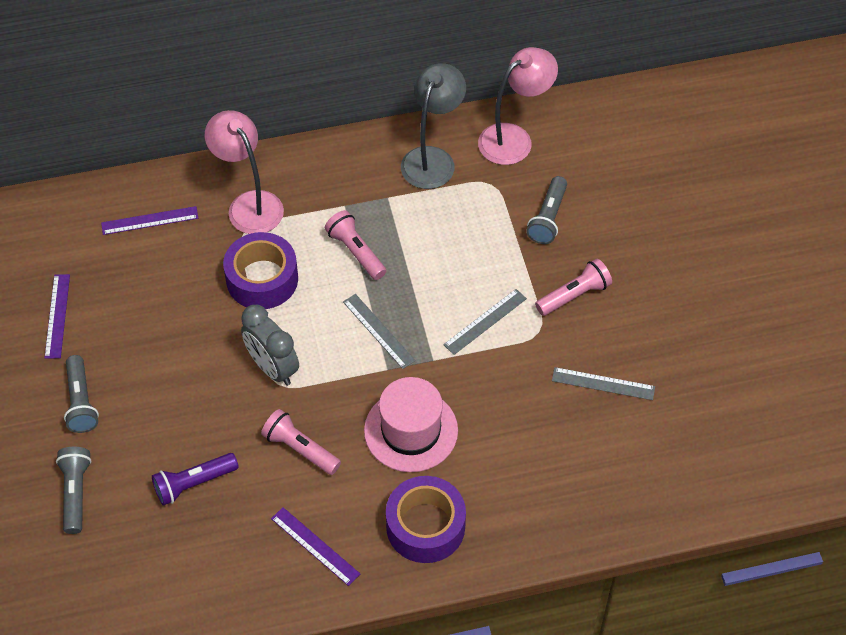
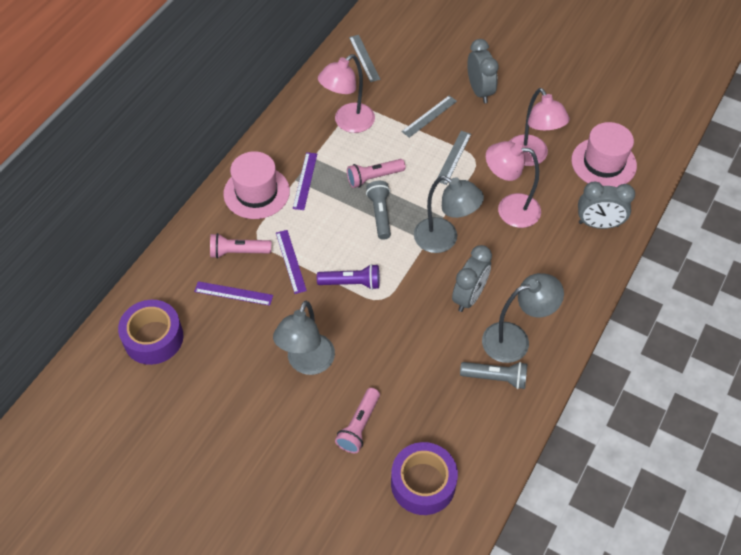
grey clock: 1 -> 3
grey flashlight: 3 -> 2
grey lamp: 1 -> 3
pink hat: 1 -> 2
pink lamp: 2 -> 3

